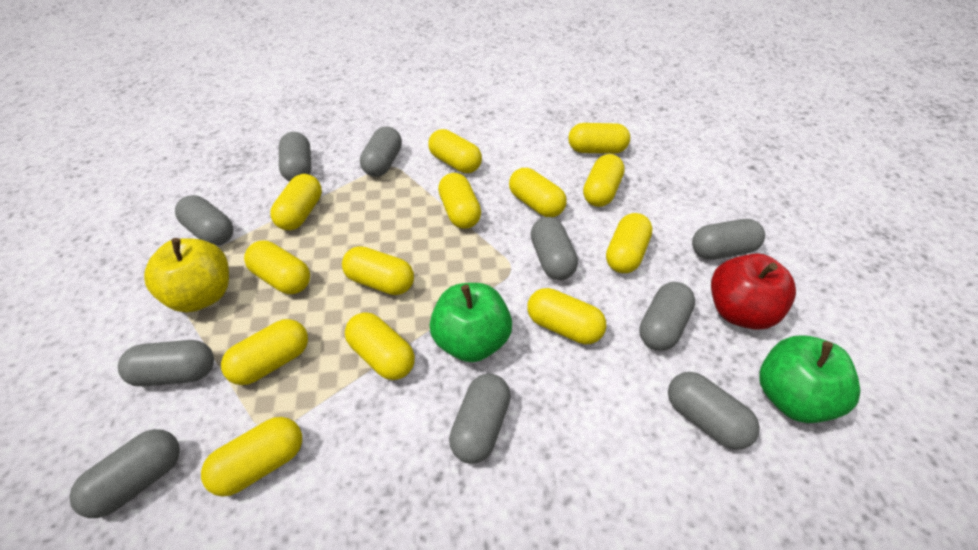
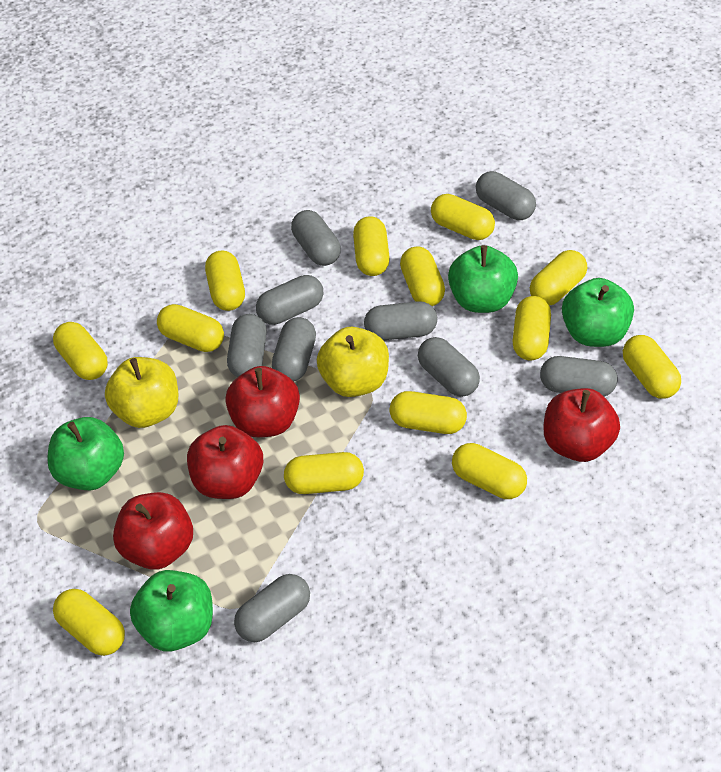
green apple: 2 -> 4
grey capsule: 10 -> 9
red apple: 1 -> 4
yellow apple: 1 -> 2

